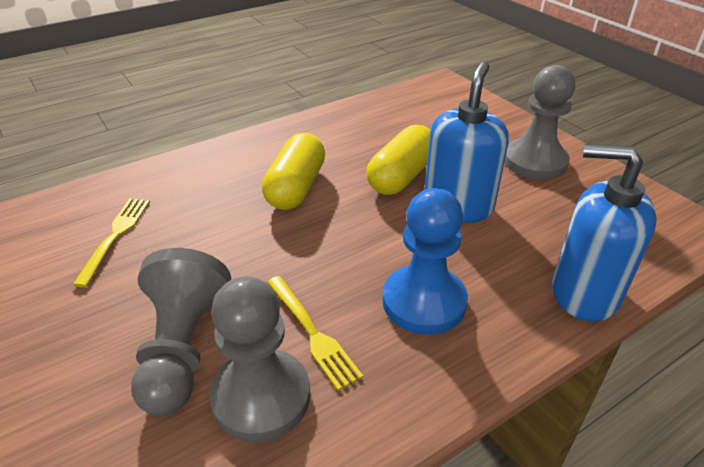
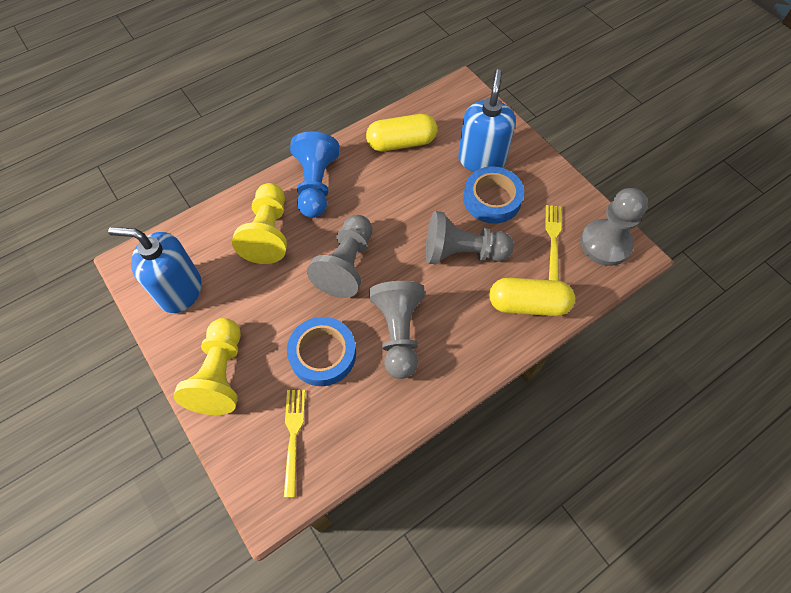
blue tape: 0 -> 2
grey pawn: 3 -> 4
yellow pawn: 0 -> 2

